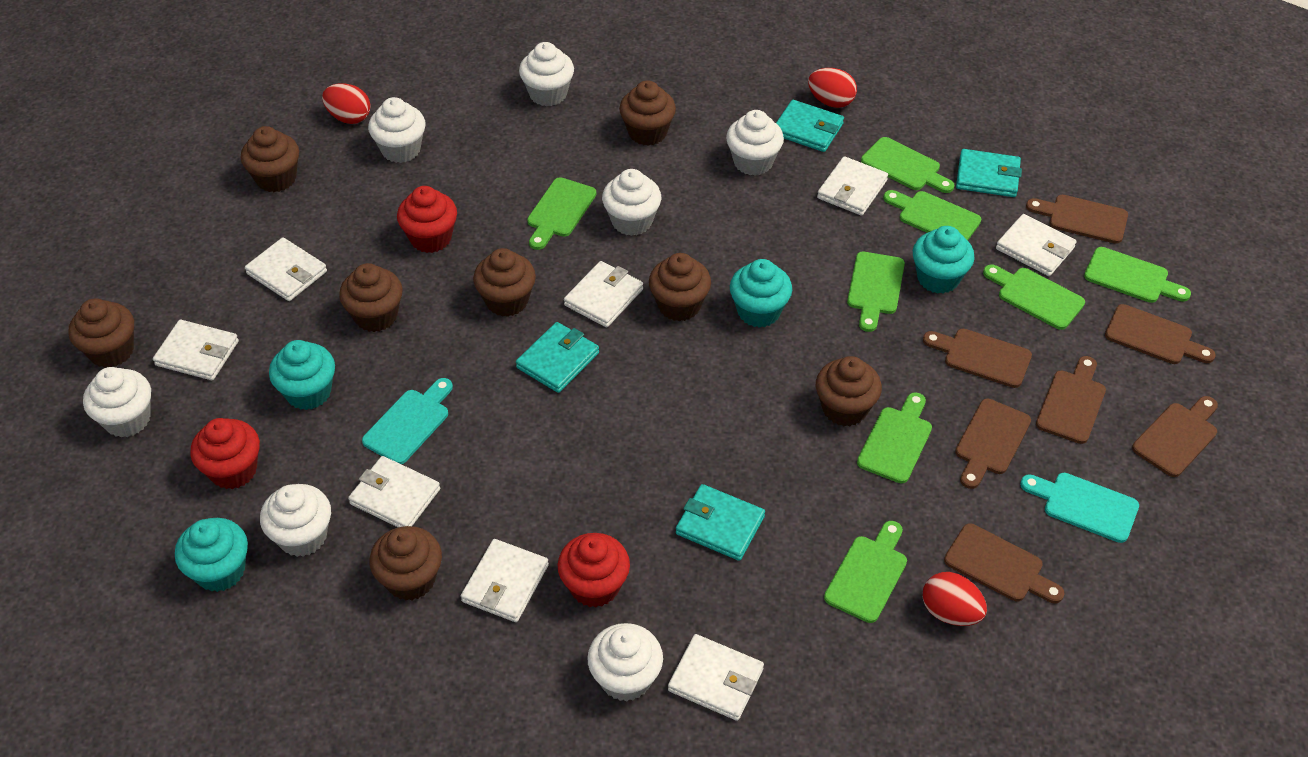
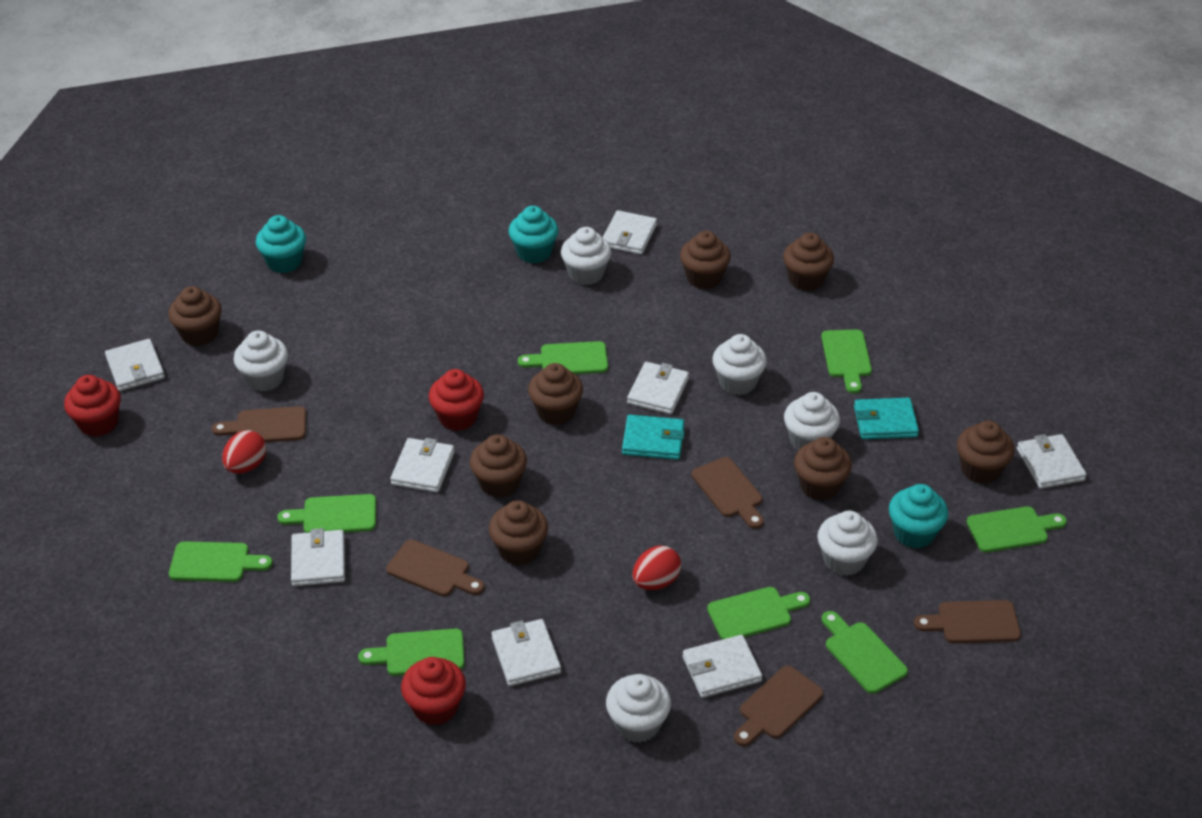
brown cutting board: 7 -> 5
red egg: 3 -> 2
turquoise cupcake: 4 -> 3
turquoise cutting board: 2 -> 0
turquoise wallet: 4 -> 2
white cupcake: 7 -> 6

